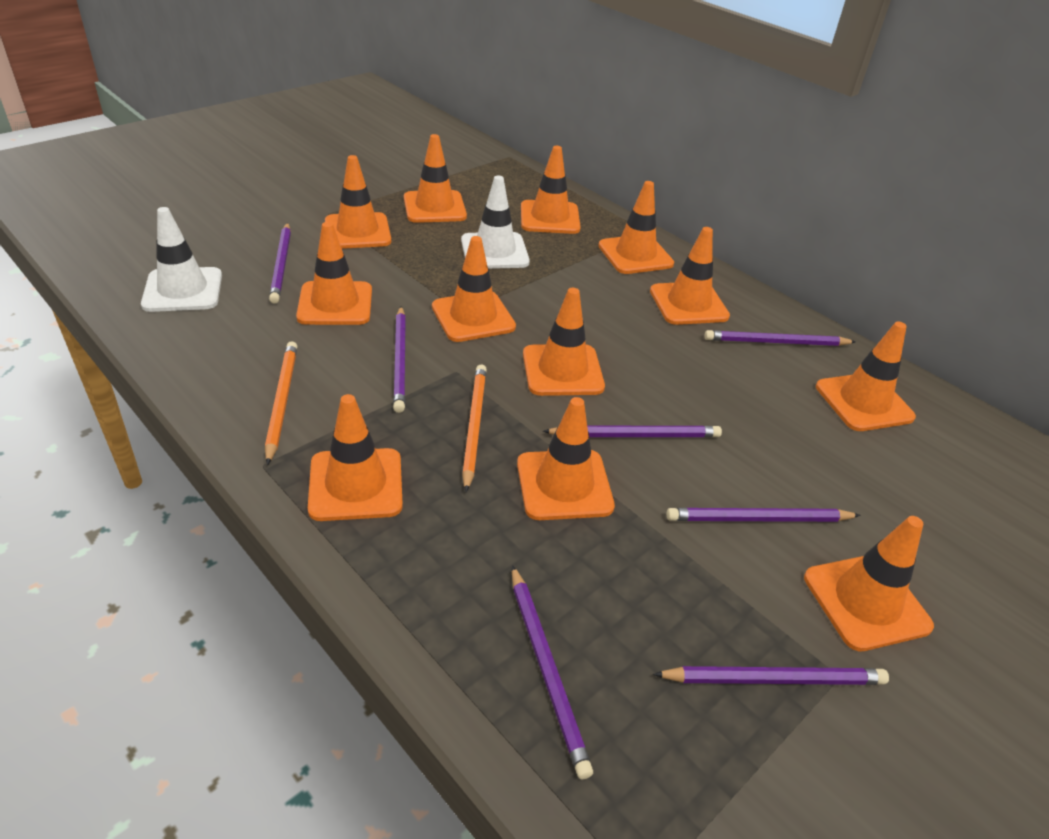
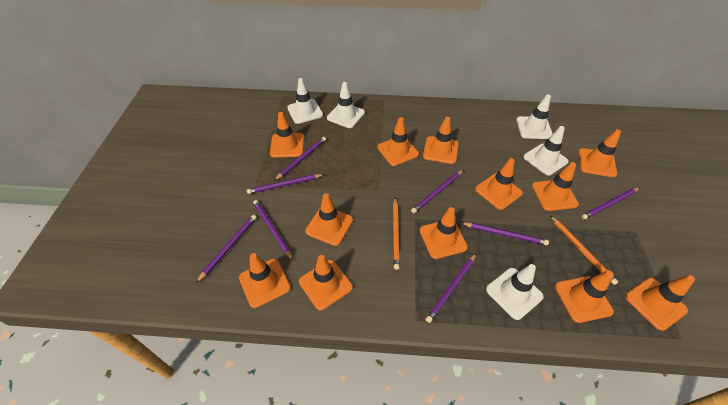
purple pencil: 7 -> 8
white traffic cone: 2 -> 5

